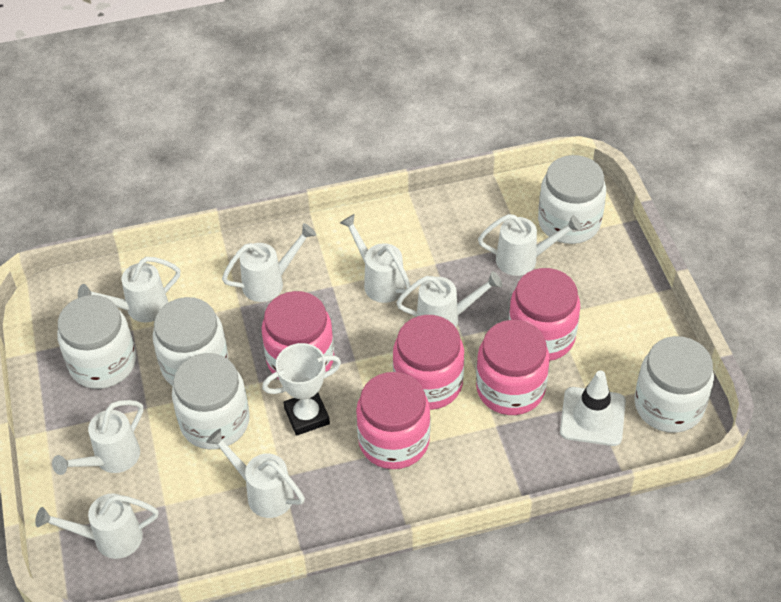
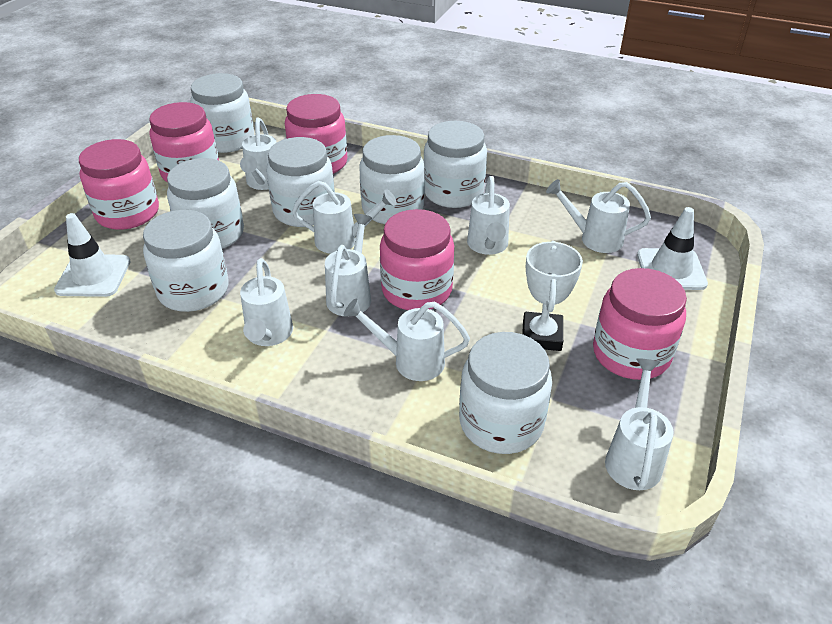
white jar: 5 -> 7
white traffic cone: 1 -> 2

